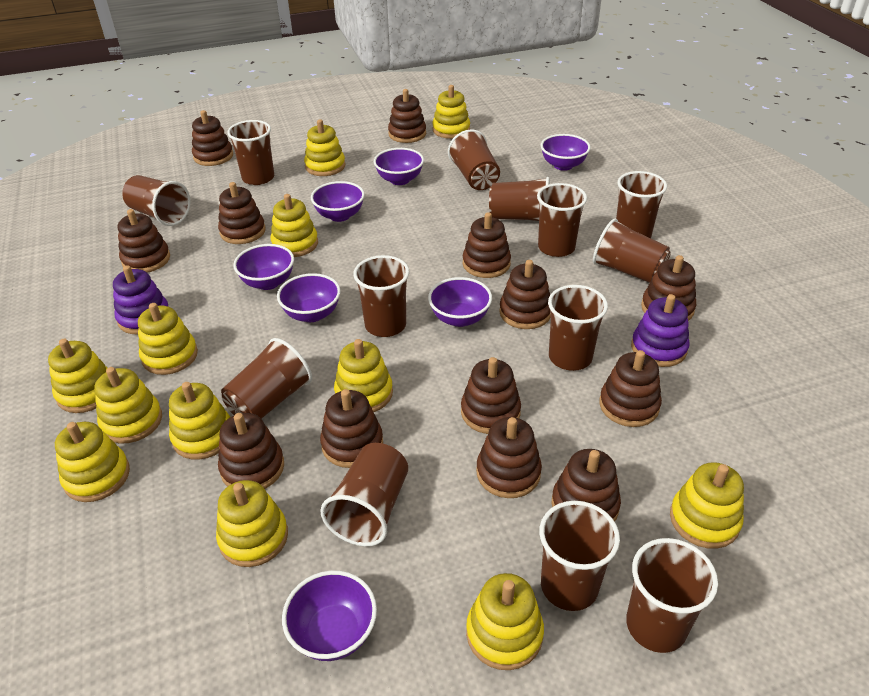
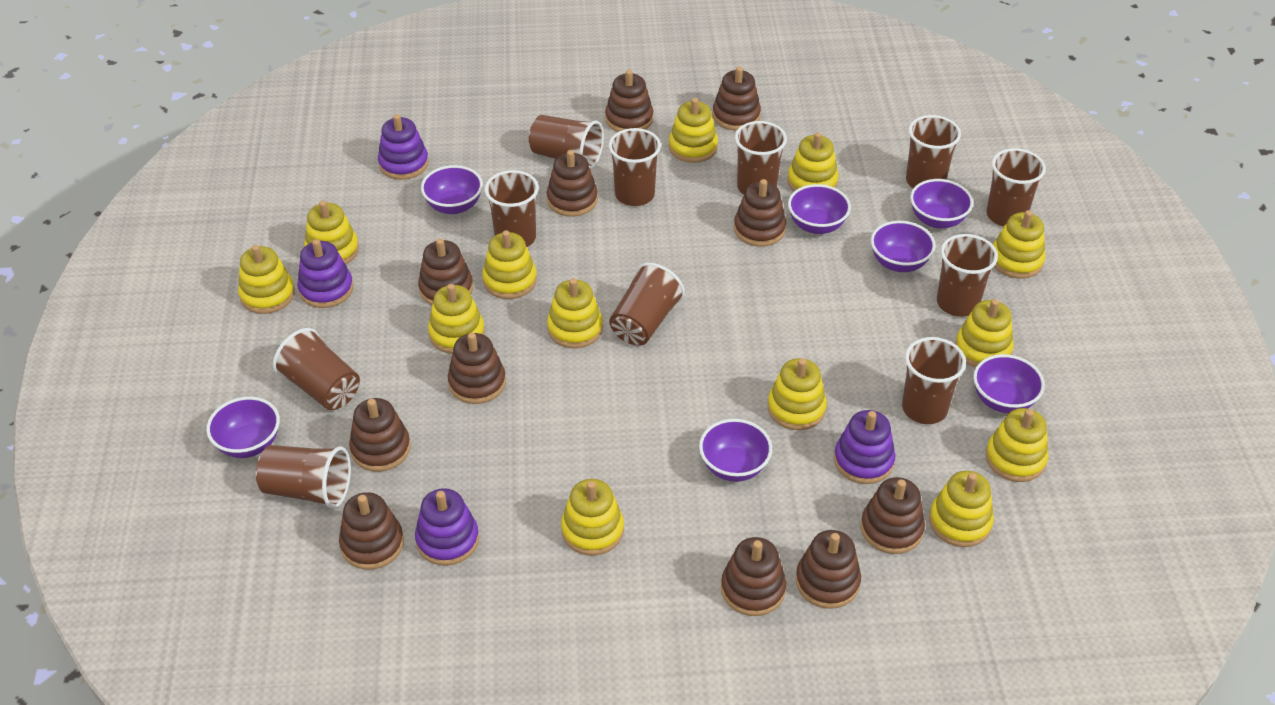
brown cup: 13 -> 11
brown stacking toy: 13 -> 11
purple stacking toy: 2 -> 4
yellow stacking toy: 12 -> 13

